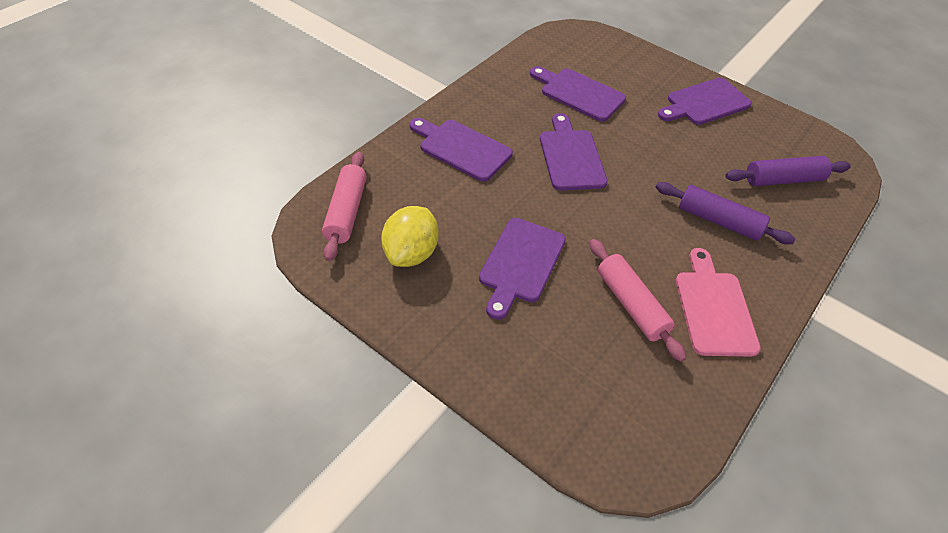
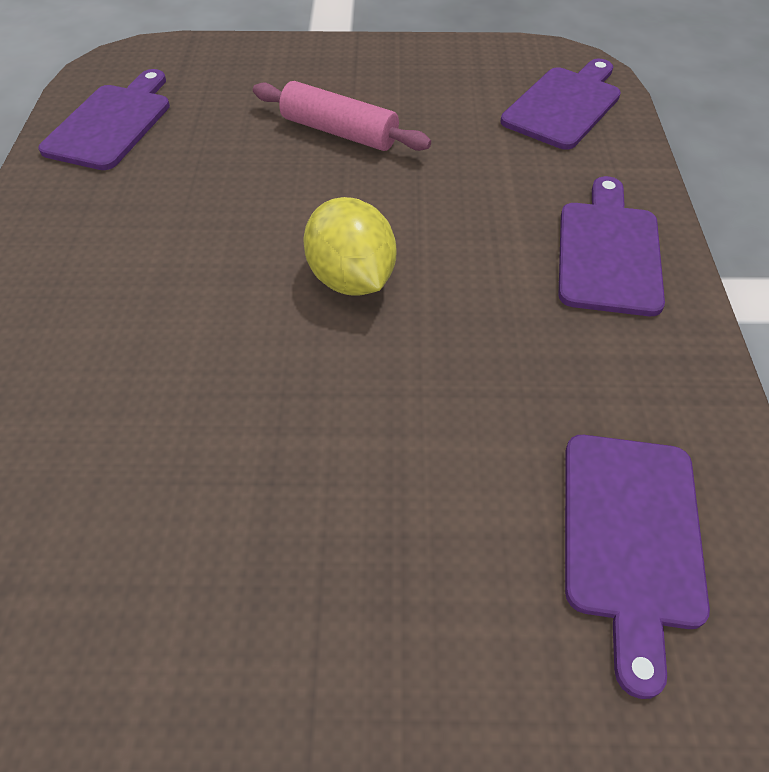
pink cutting board: 1 -> 0
pink rolling pin: 2 -> 1
purple cutting board: 5 -> 4
purple rolling pin: 2 -> 0

